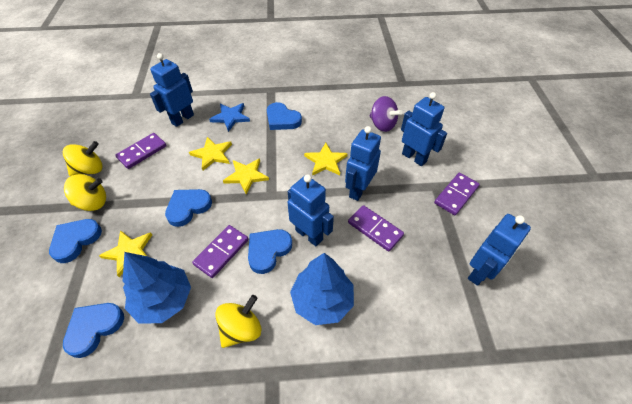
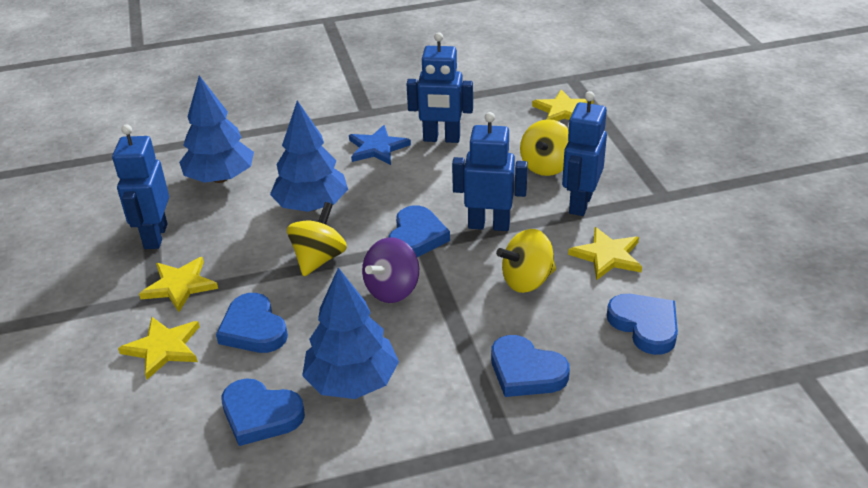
blue robot: 5 -> 4
blue tree: 2 -> 3
purple domino: 4 -> 0

